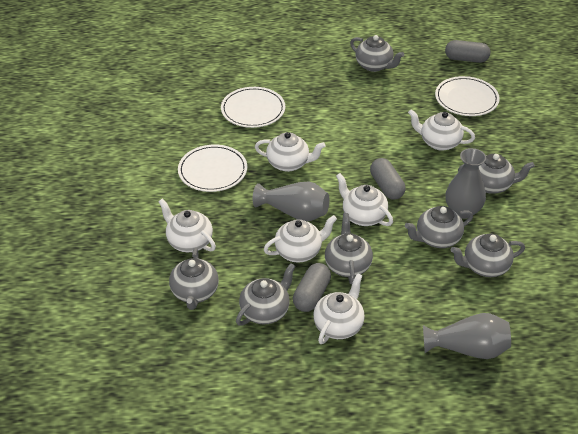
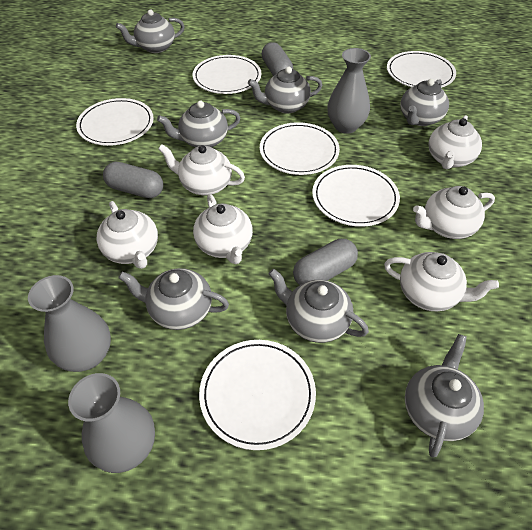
white plate: 3 -> 6

